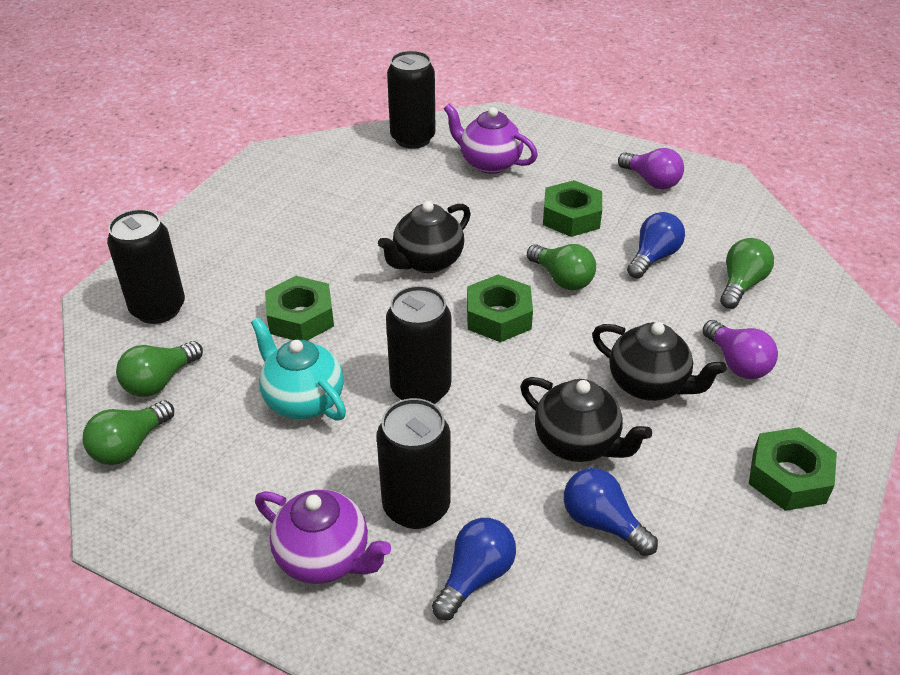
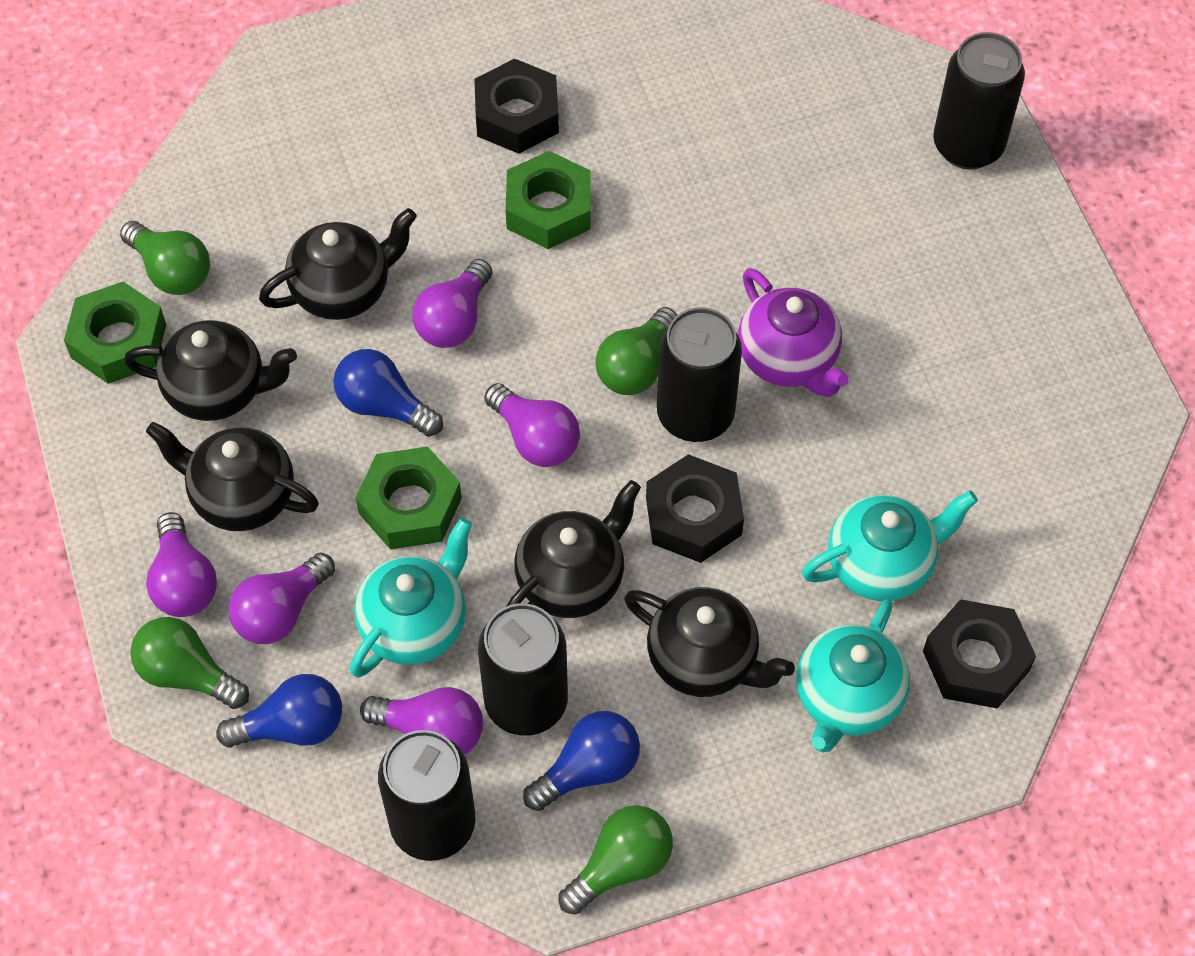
black nut: 0 -> 3
black teapot: 3 -> 5
green nut: 4 -> 3
purple light bulb: 2 -> 5
purple teapot: 2 -> 1
turquoise teapot: 1 -> 3

